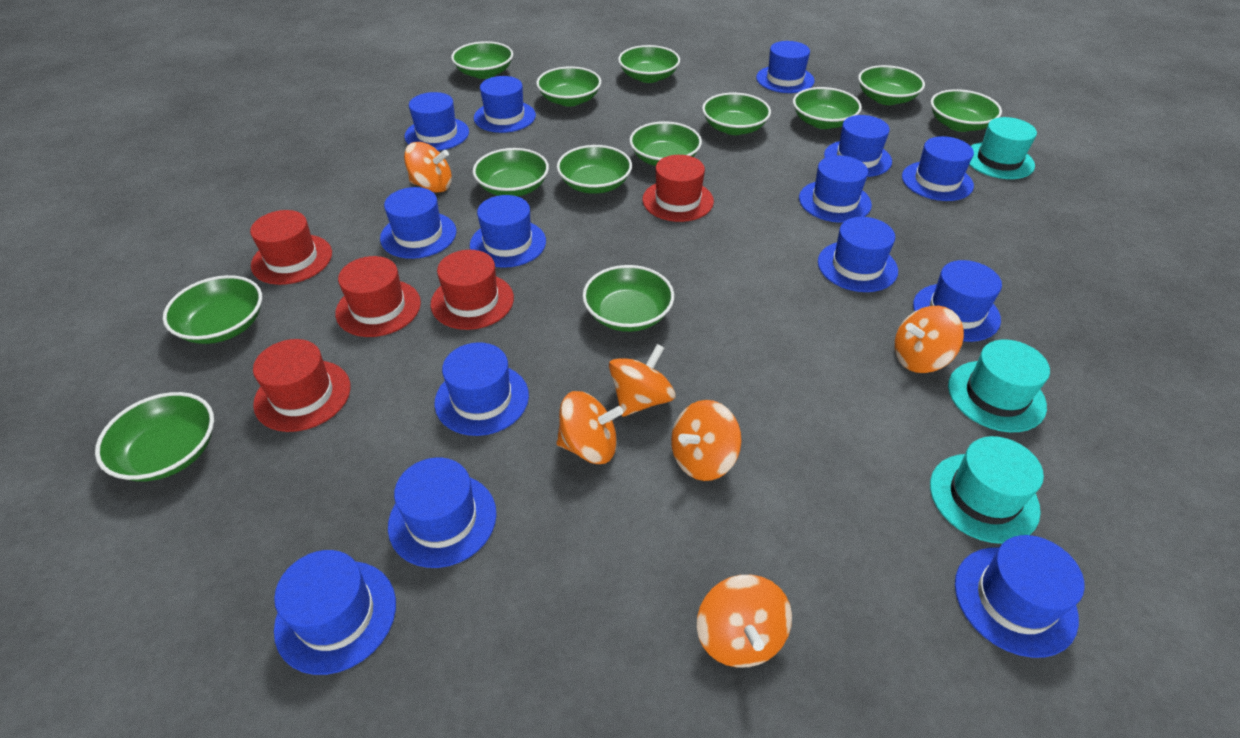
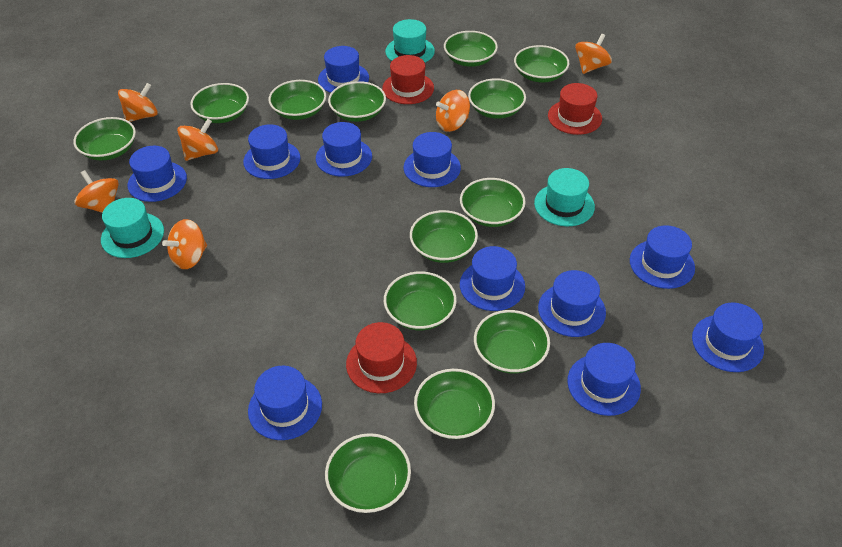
blue hat: 14 -> 11
red hat: 5 -> 3

